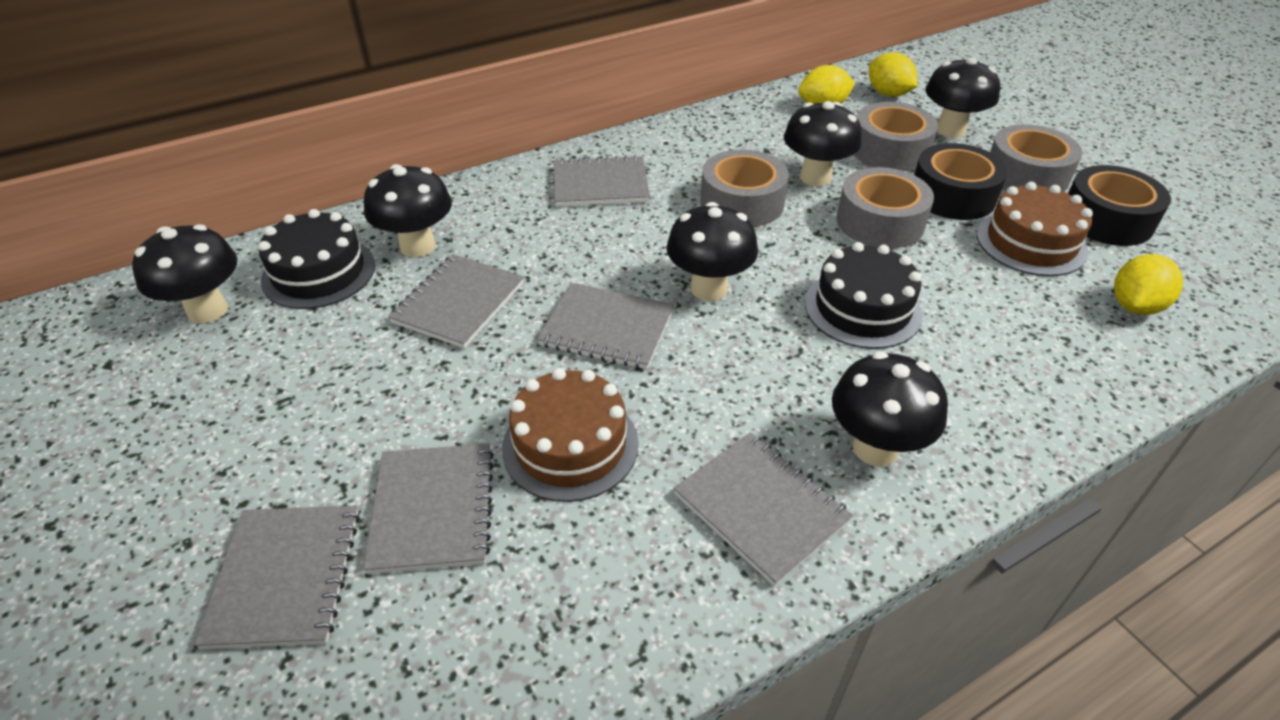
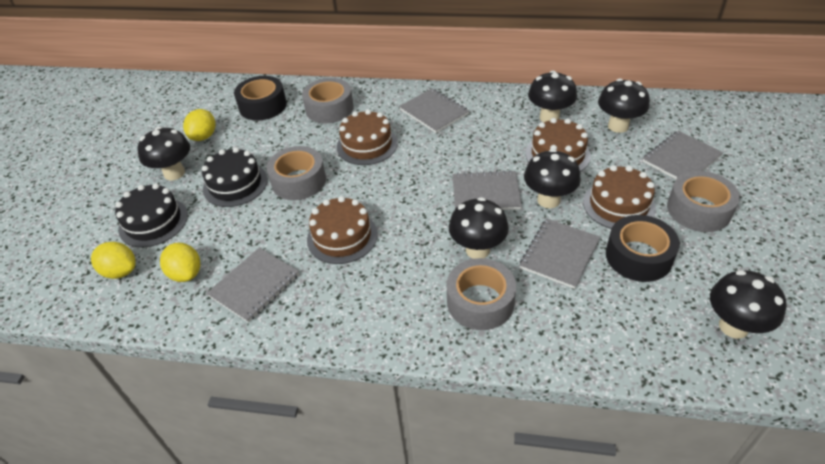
brown cake: 2 -> 4
grey notebook: 6 -> 5

